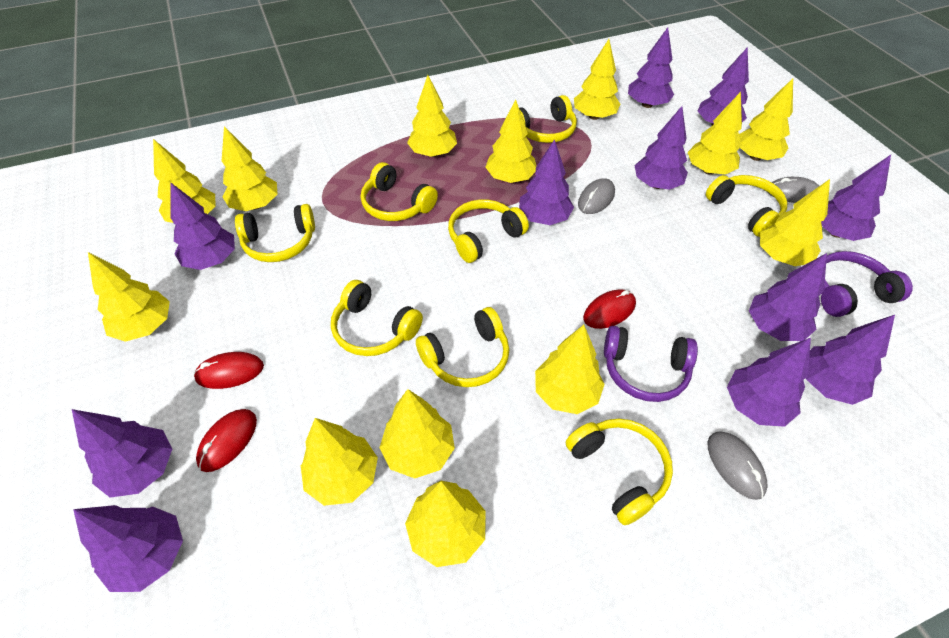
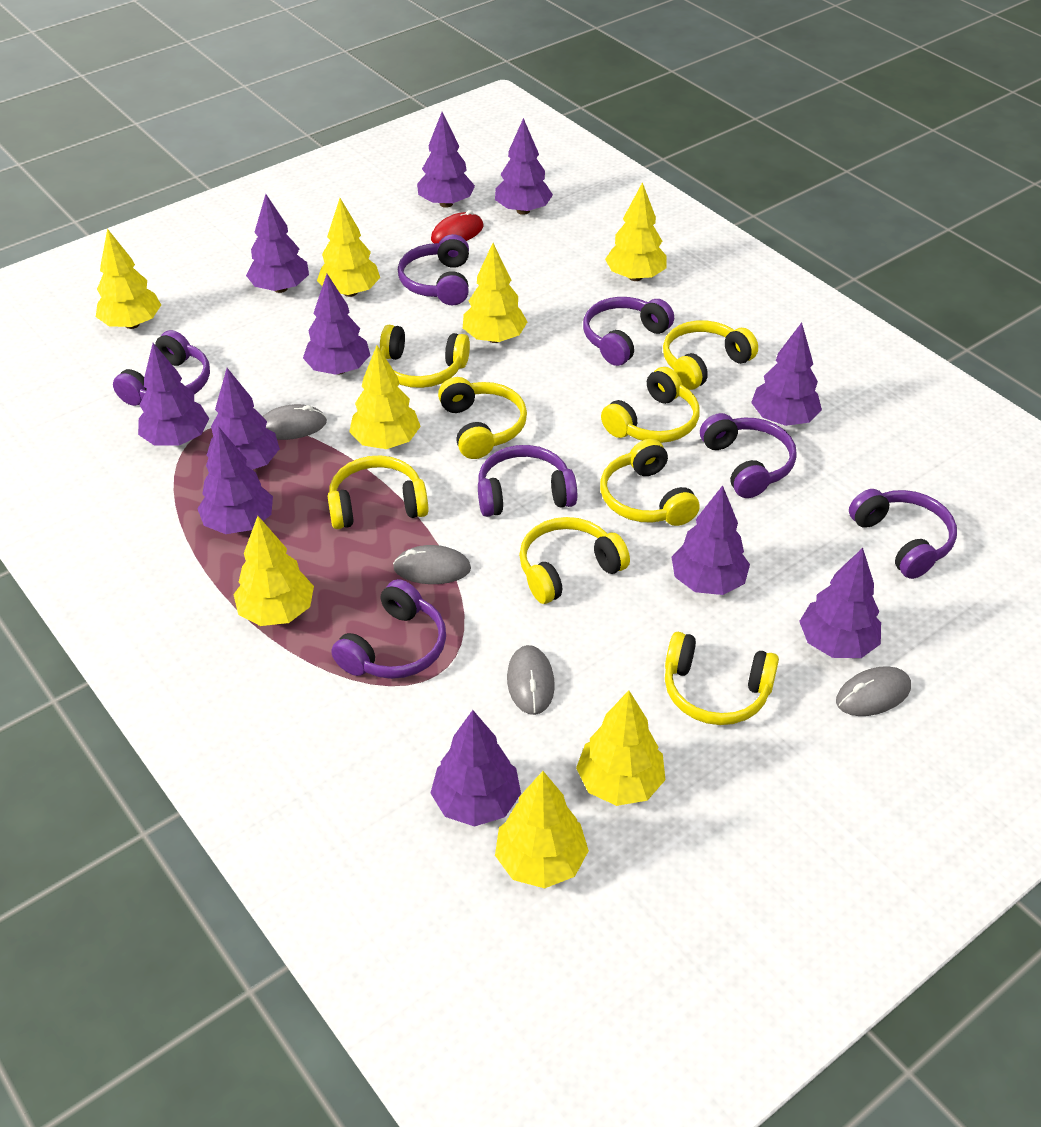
grey mouse: 3 -> 4
purple headphones: 2 -> 7
red mouse: 3 -> 1
yellow tree: 13 -> 8

